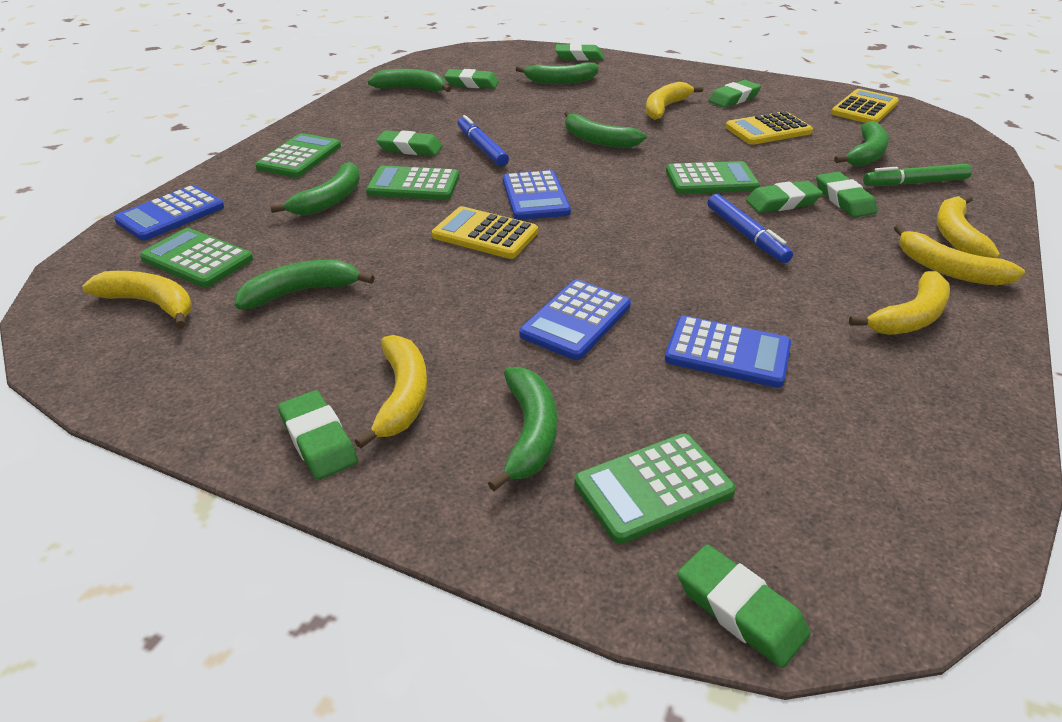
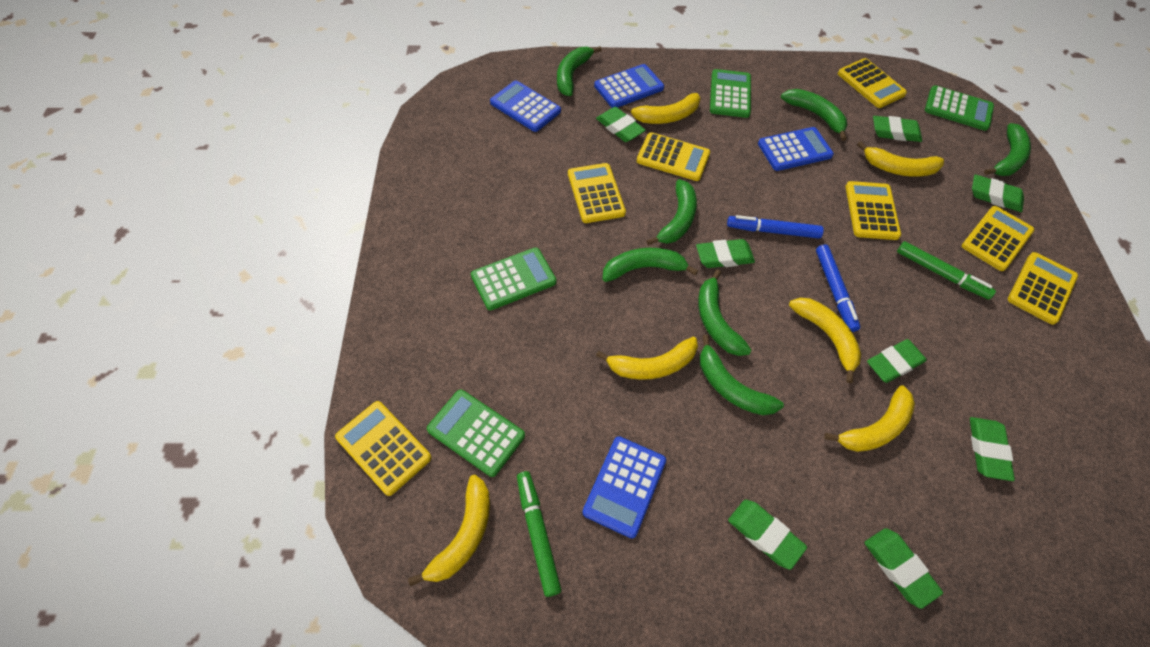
green calculator: 5 -> 4
green marker: 1 -> 2
yellow calculator: 3 -> 7

